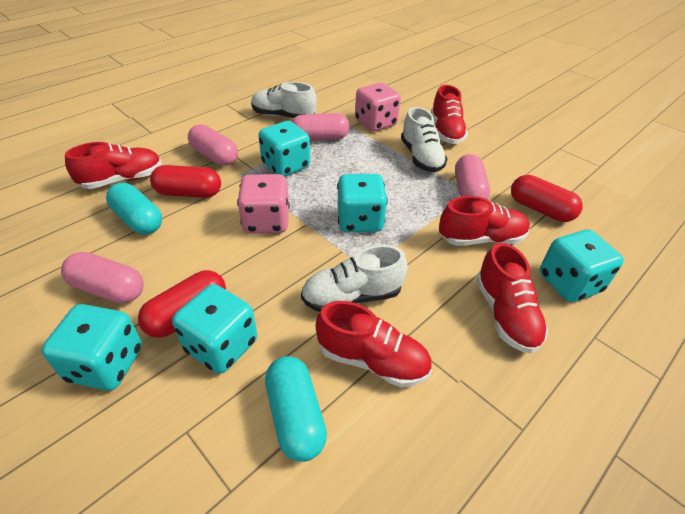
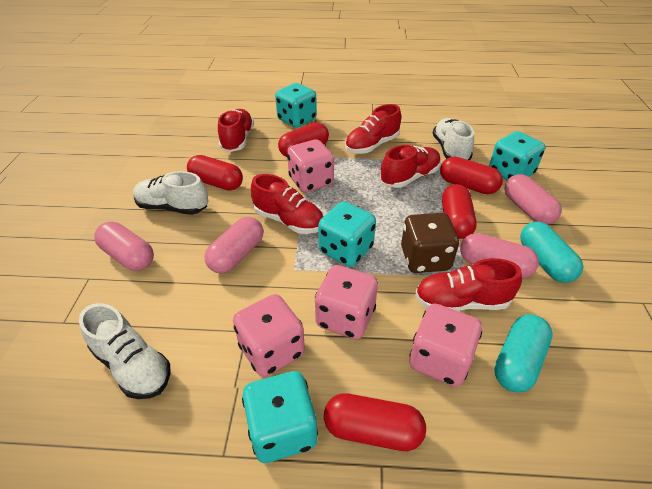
brown dice: 0 -> 1
pink dice: 2 -> 4
red capsule: 3 -> 5
turquoise dice: 5 -> 4

